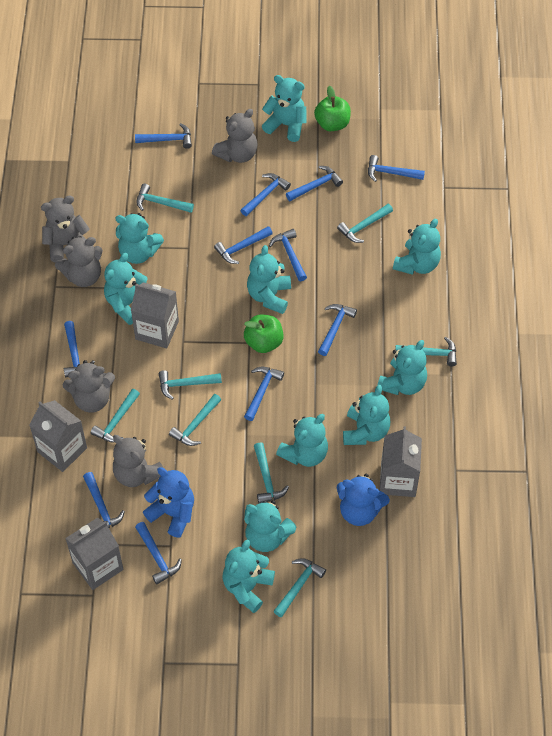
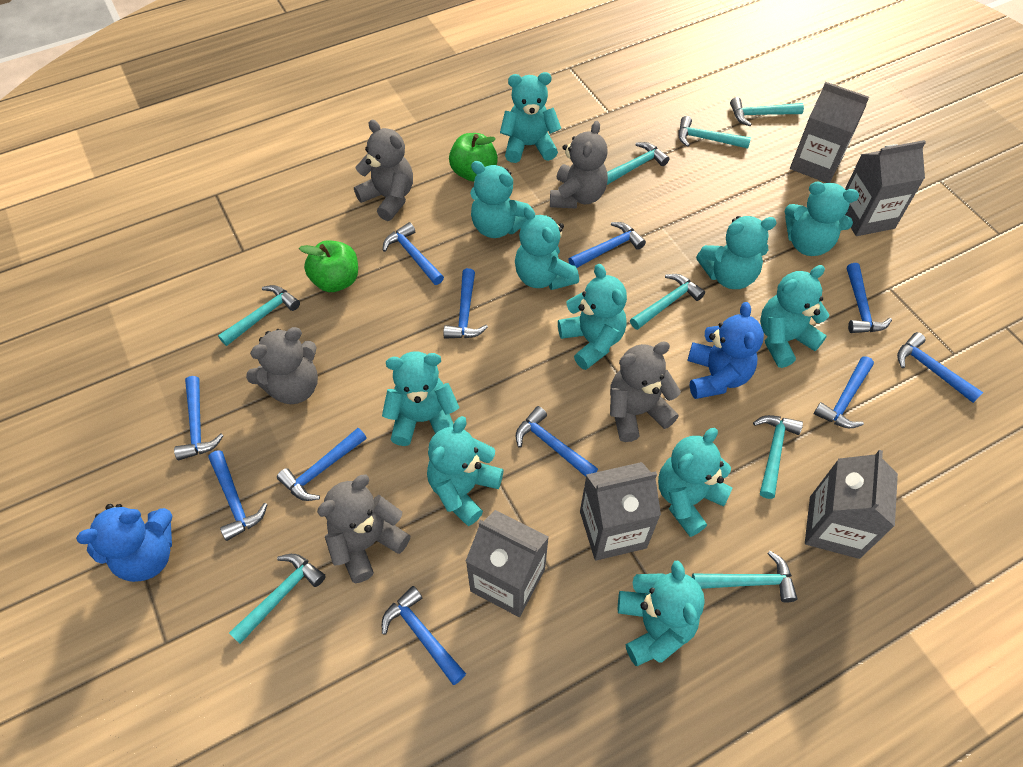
grey carton: 4 -> 5
turquoise teddy bear: 10 -> 11

